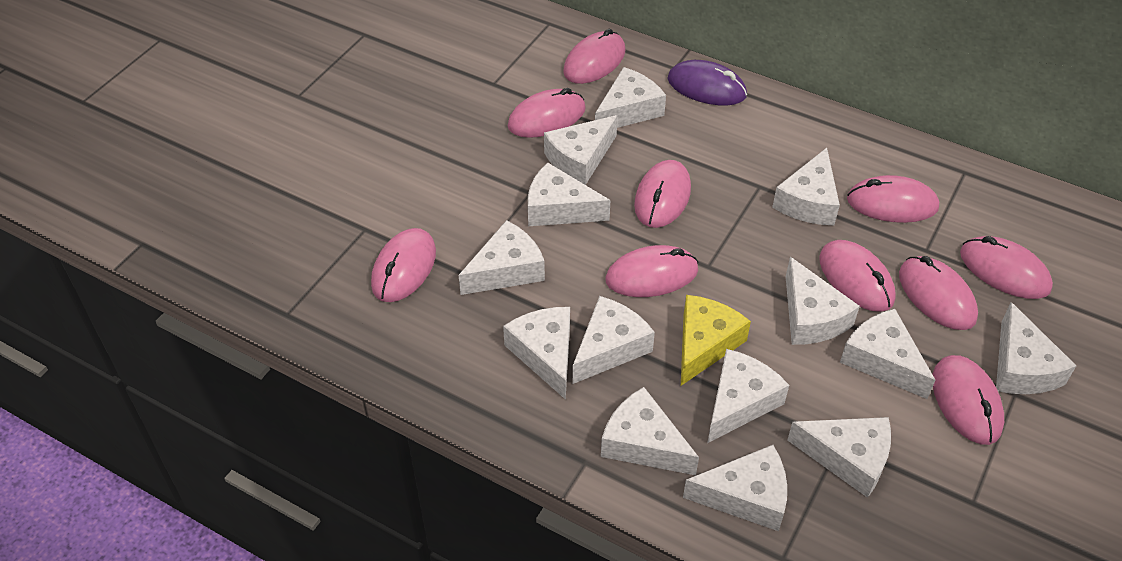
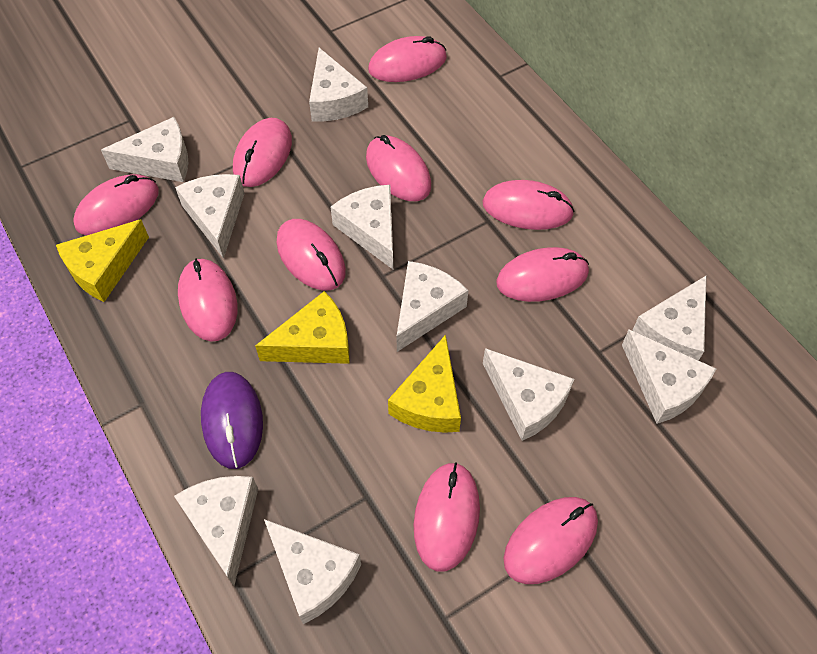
white cheese: 14 -> 10
yellow cheese: 1 -> 3

